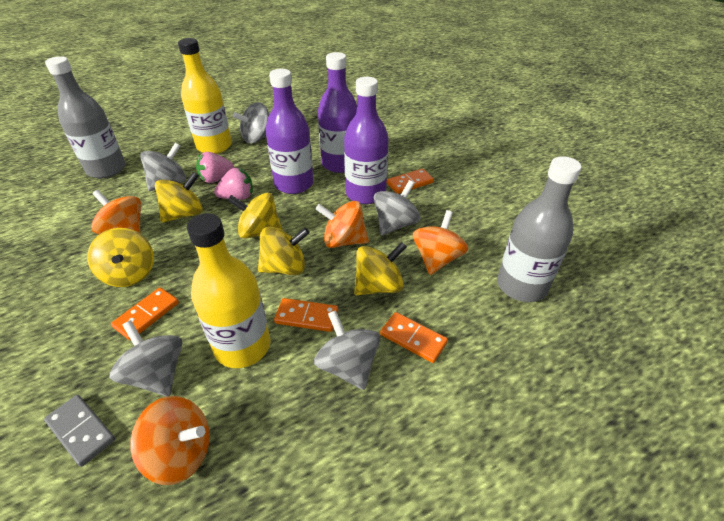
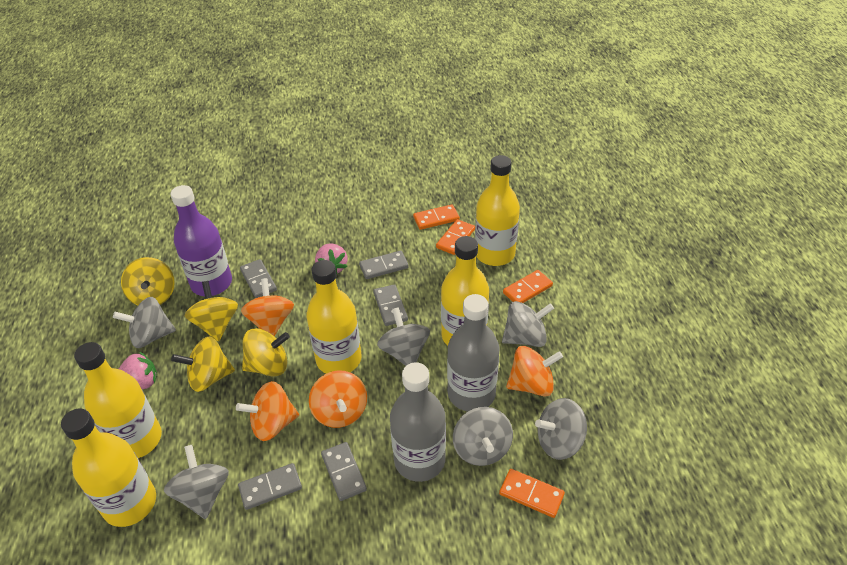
grey domino: 1 -> 5
grey spinning top: 5 -> 6
purple bottle: 3 -> 1
yellow bottle: 2 -> 5
yellow spinning top: 5 -> 4

